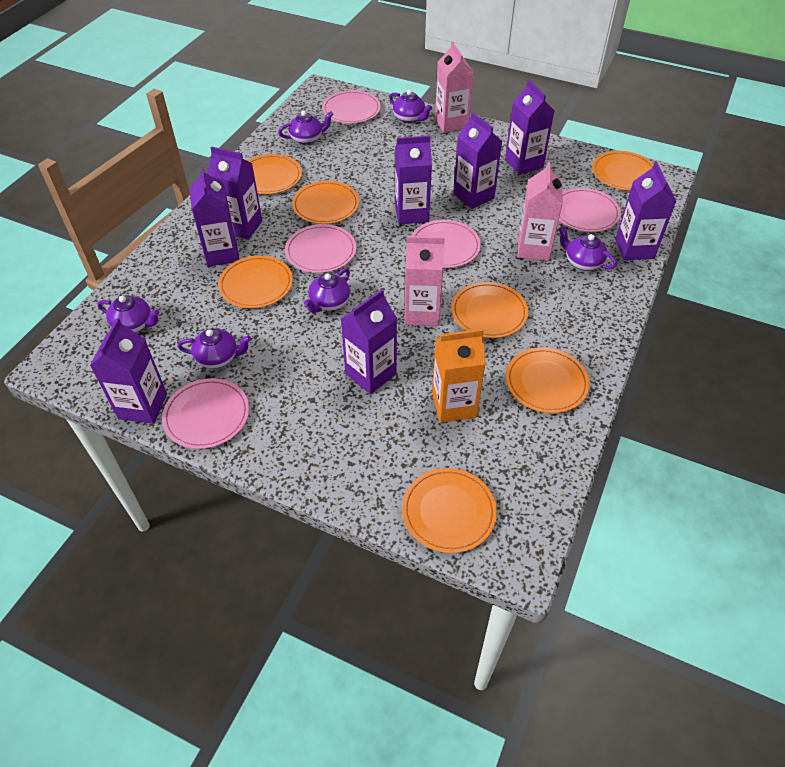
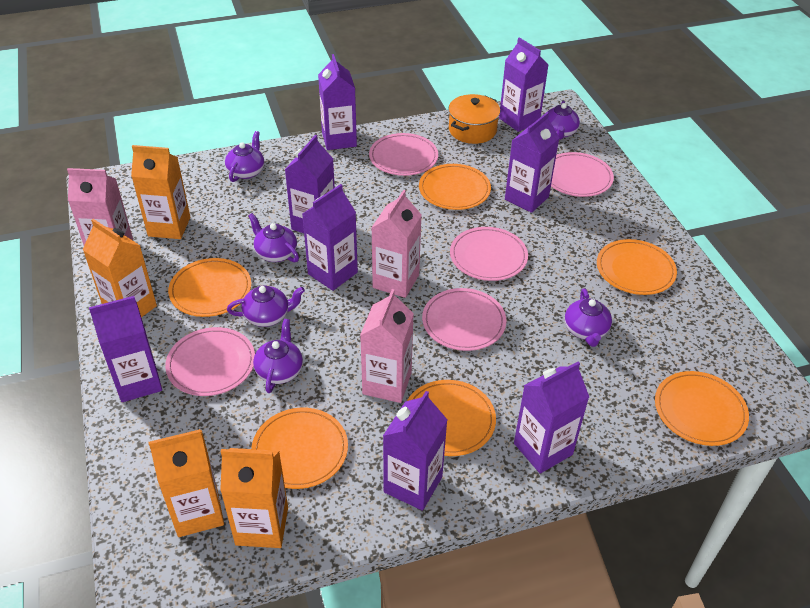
orange carton: 1 -> 4
orange plate: 7 -> 6
orange pot: 0 -> 1

